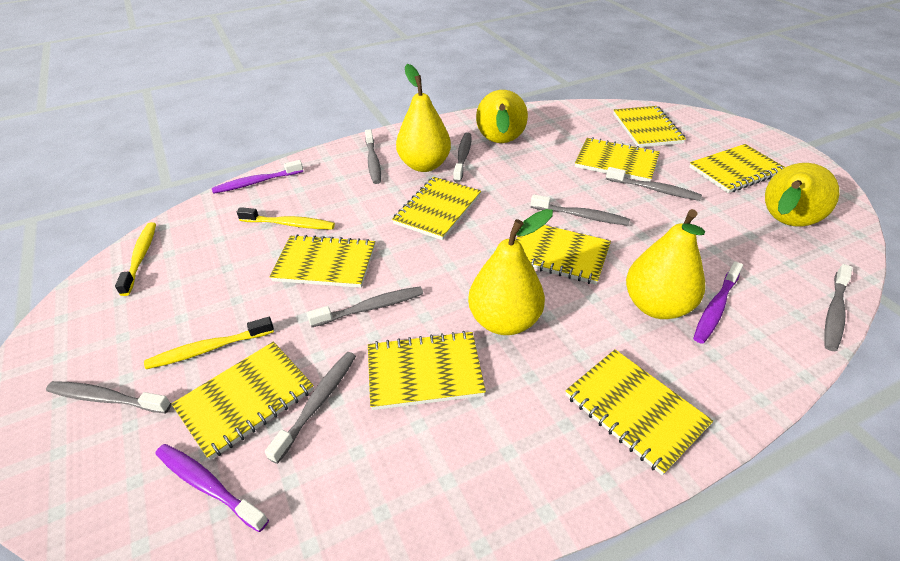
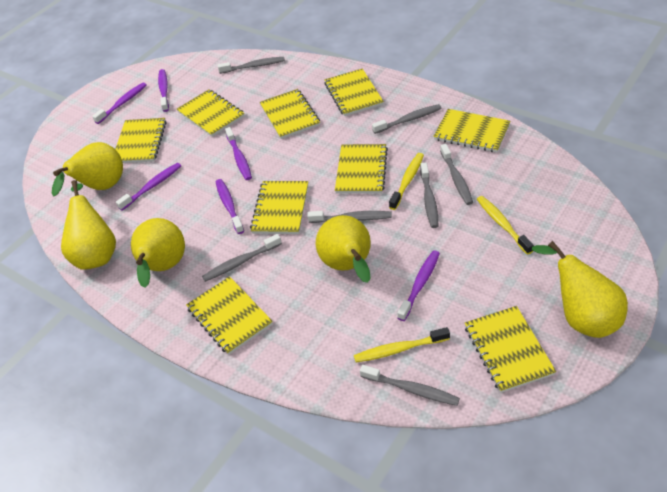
grey toothbrush: 8 -> 7
purple toothbrush: 3 -> 6

